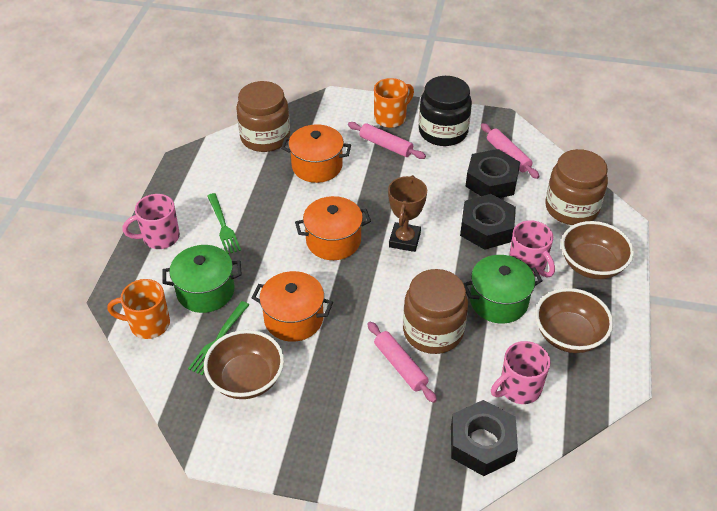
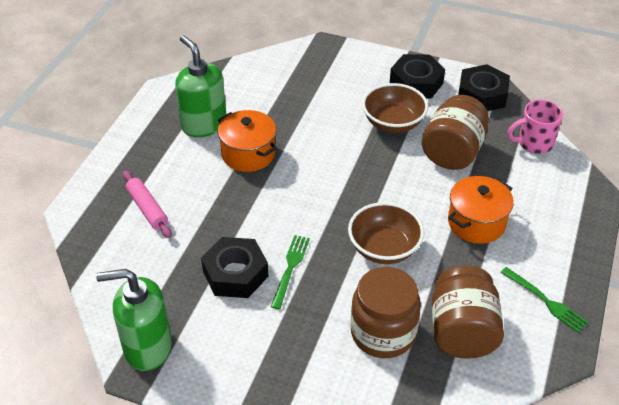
black jar: 1 -> 0
brown bowl: 3 -> 2
brown trophy: 1 -> 0
green pot: 2 -> 0
green soap dispenser: 0 -> 2
orange mug: 2 -> 0
orange pot: 3 -> 2
pink mug: 3 -> 1
pink rolling pin: 3 -> 1

